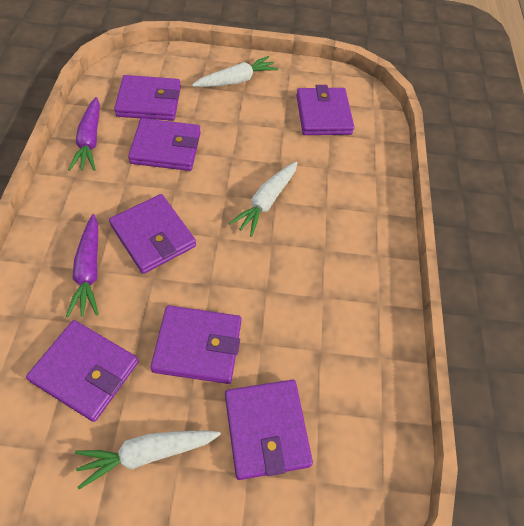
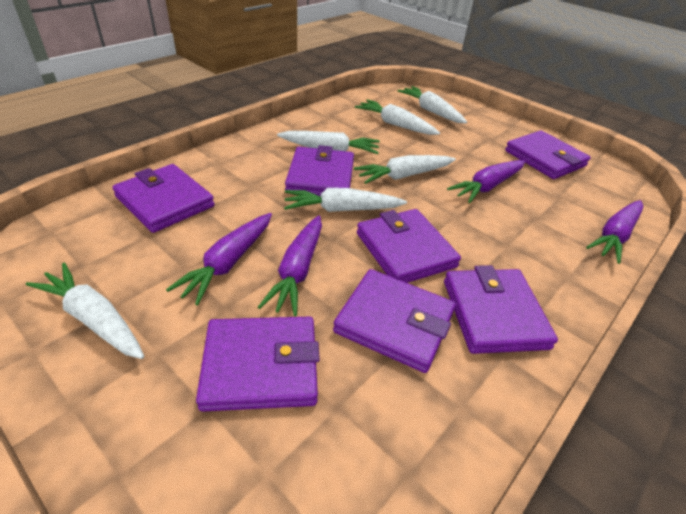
purple carrot: 2 -> 4
white carrot: 3 -> 6

